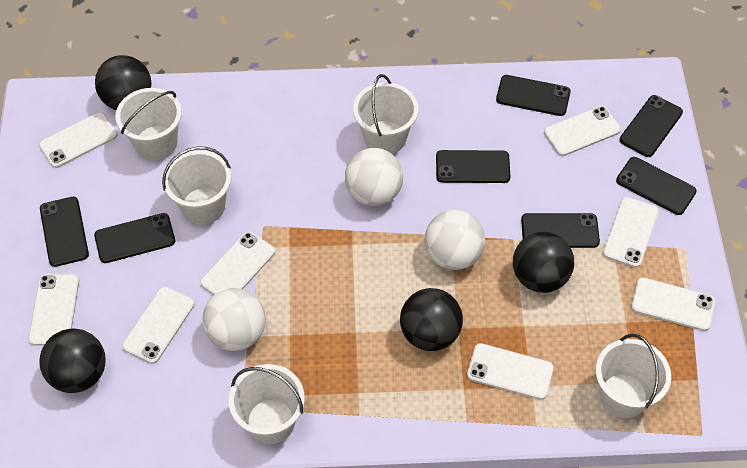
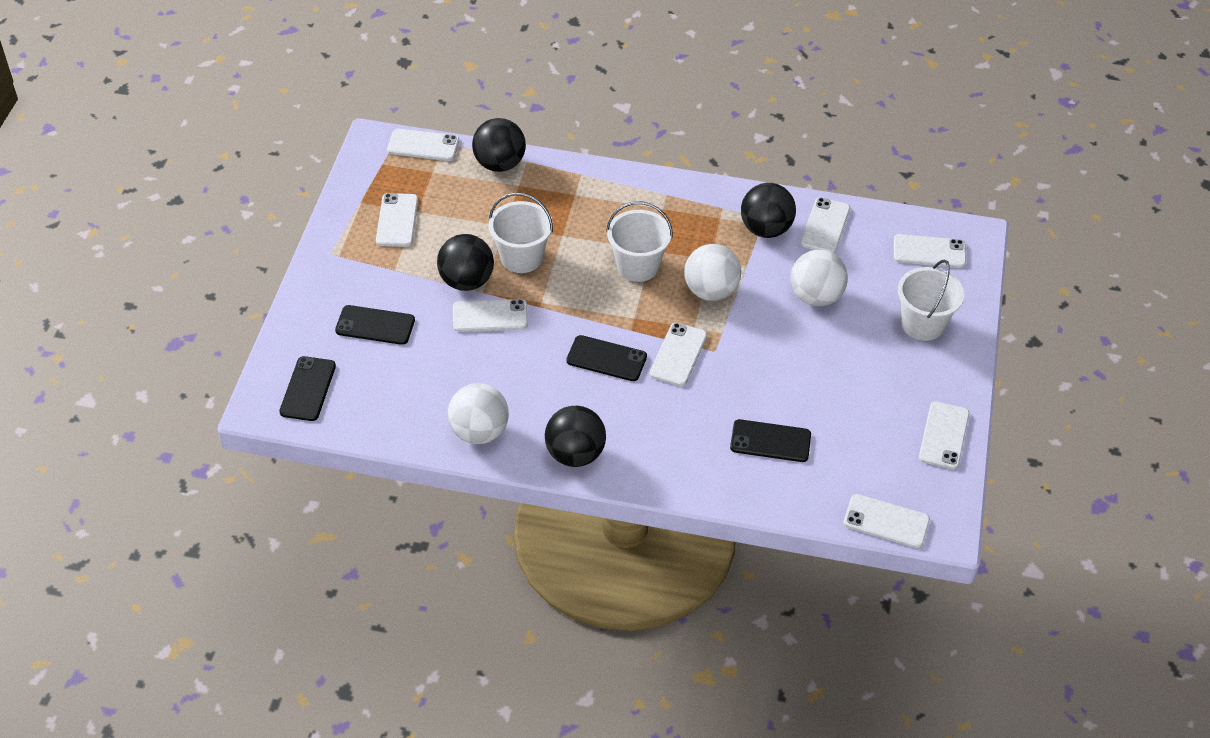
black phone: 7 -> 4
white bucket: 5 -> 3

